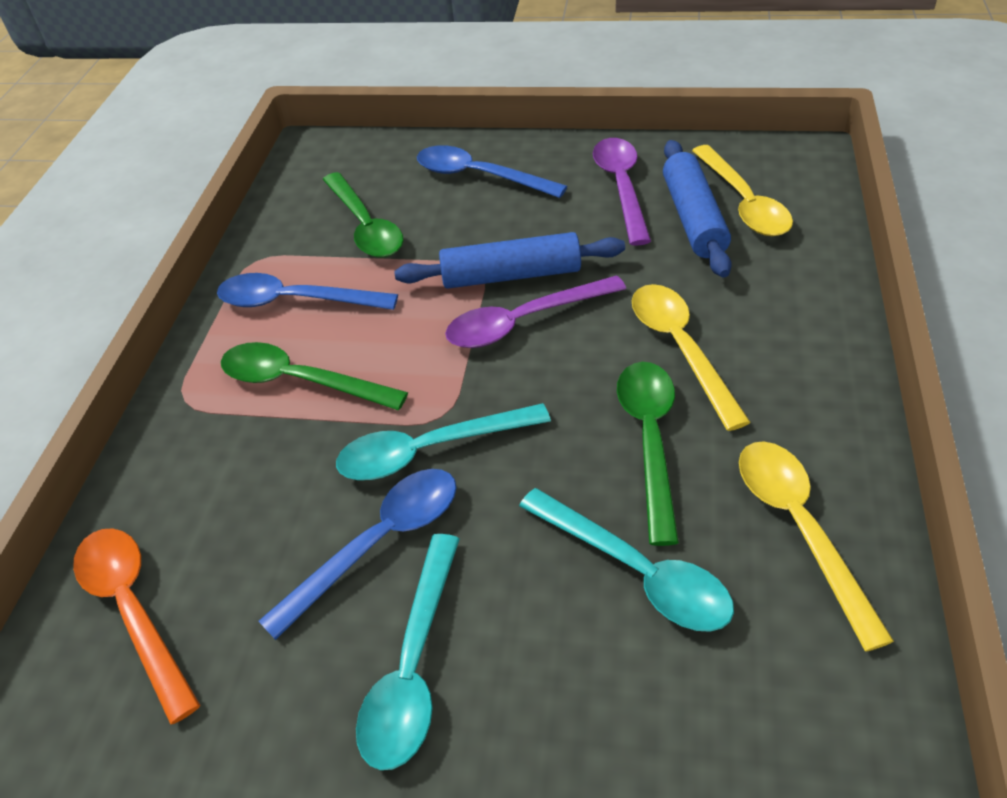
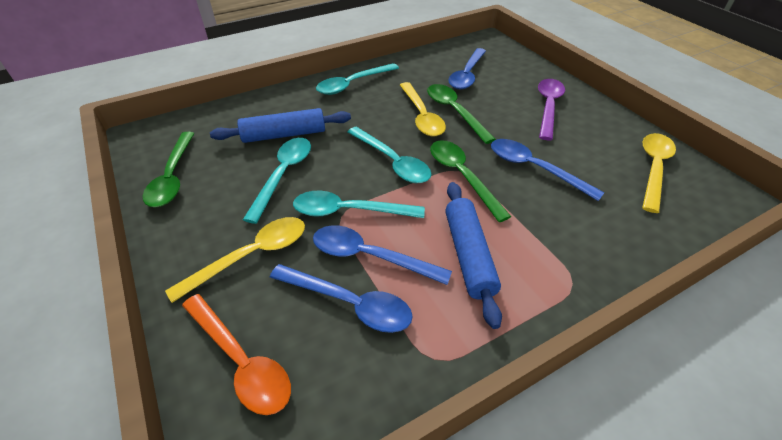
blue spoon: 3 -> 4
purple spoon: 2 -> 1
turquoise spoon: 3 -> 4

